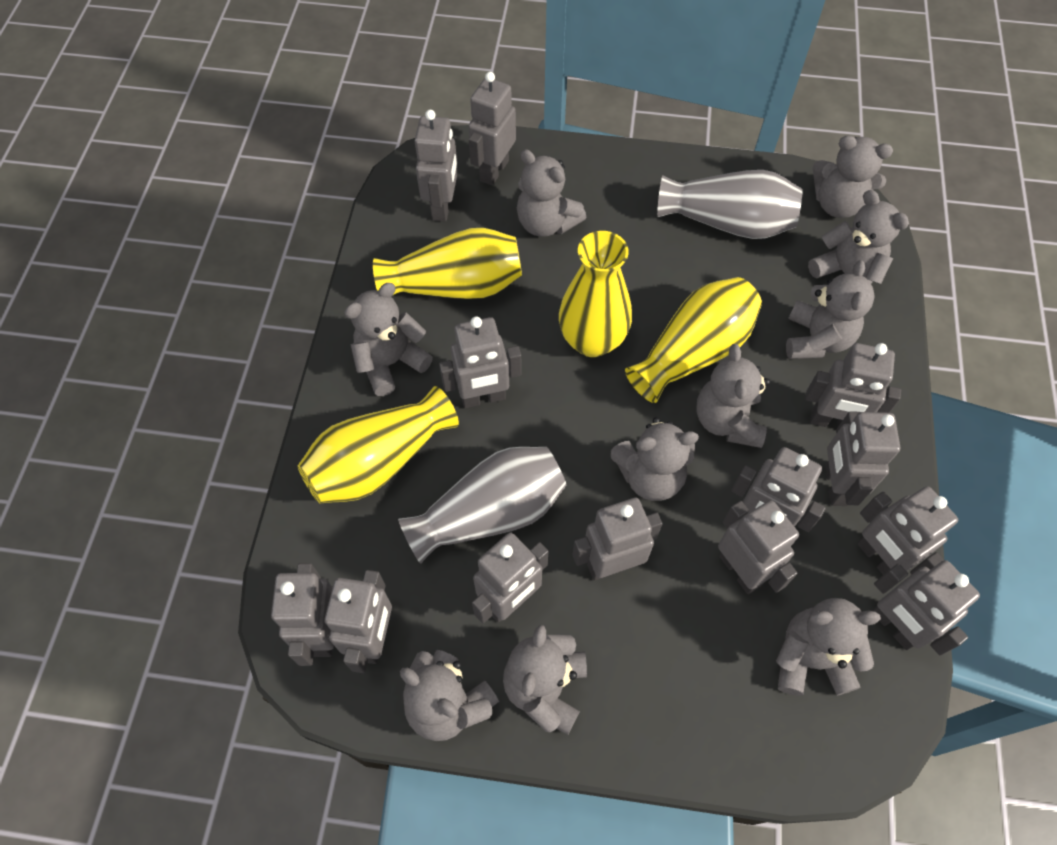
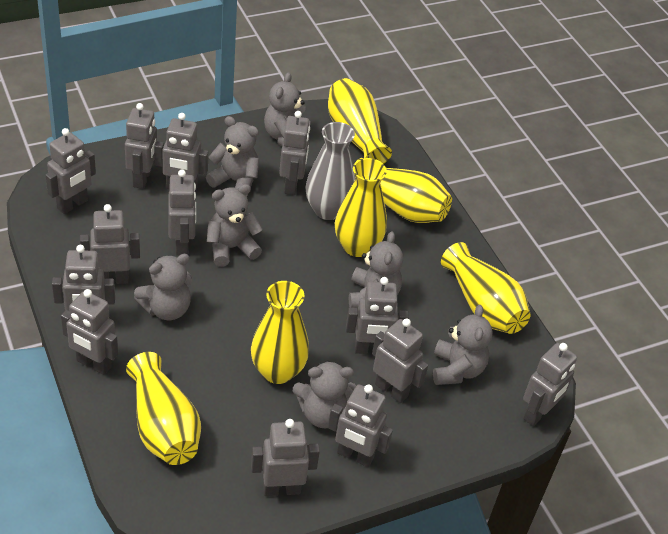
grey teddy bear: 10 -> 7
grey vase: 2 -> 1
yellow vase: 4 -> 6

